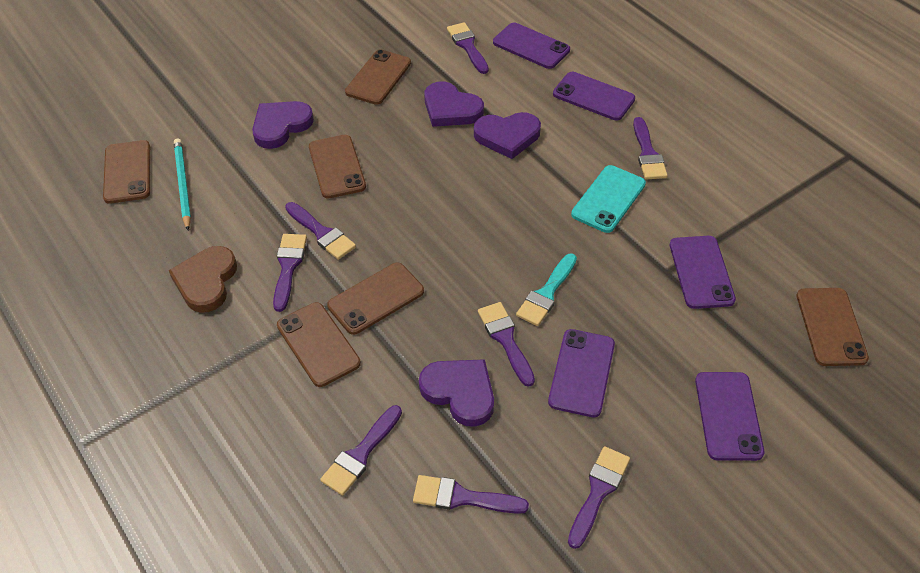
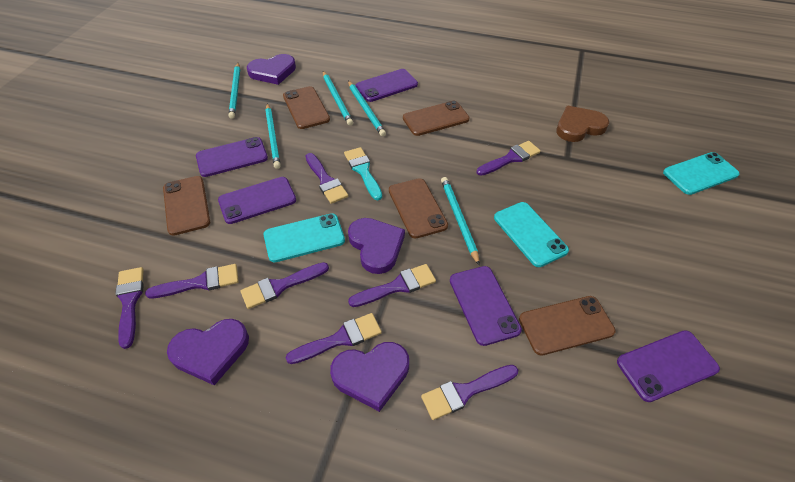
brown phone: 6 -> 5
turquoise pencil: 1 -> 5
turquoise phone: 1 -> 3

